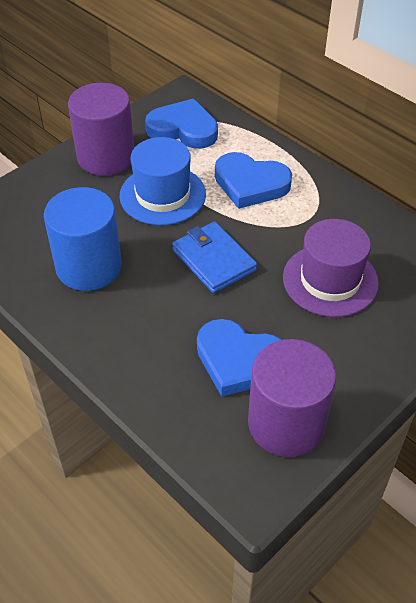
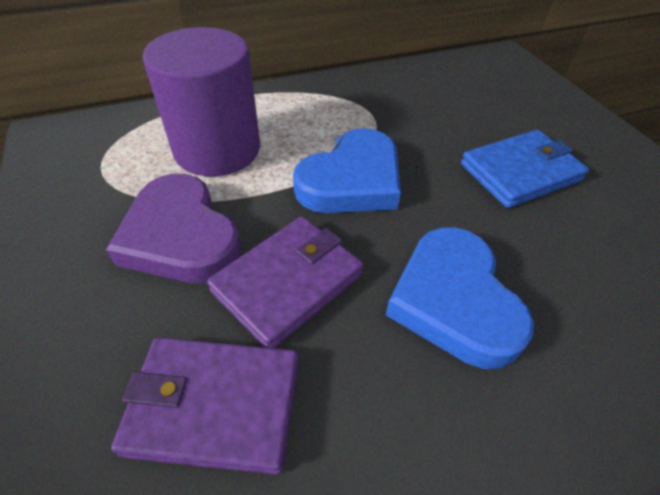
blue cylinder: 1 -> 0
blue hat: 1 -> 0
blue heart: 3 -> 2
purple cylinder: 2 -> 1
purple hat: 1 -> 0
purple heart: 0 -> 1
purple wallet: 0 -> 2

